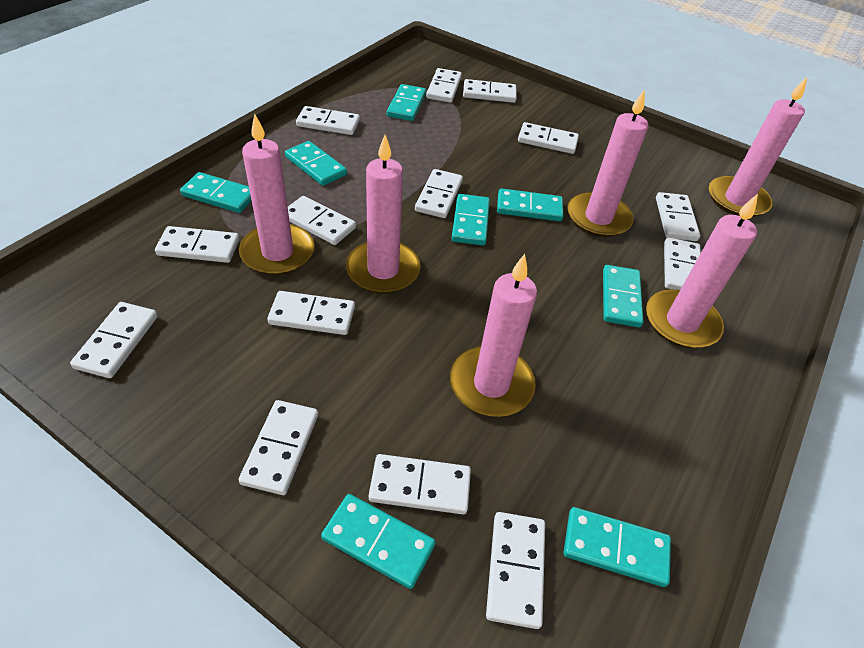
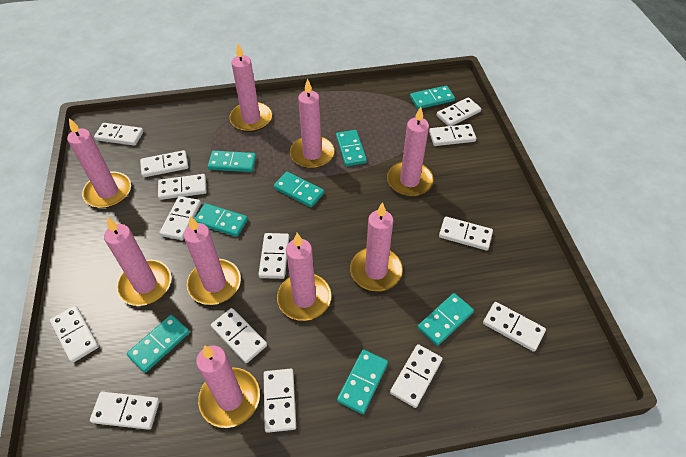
pink candle: 6 -> 9

